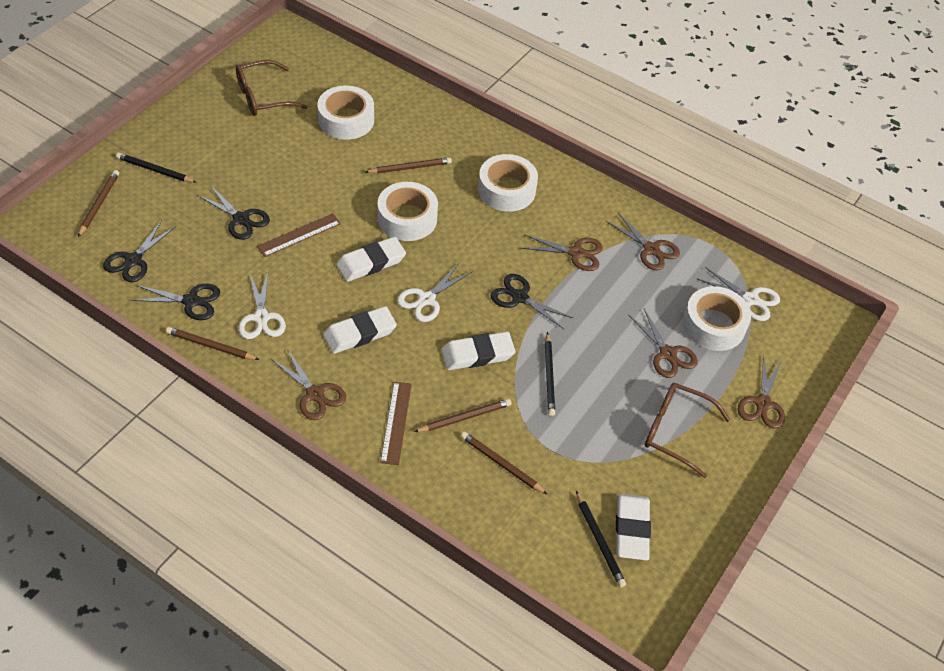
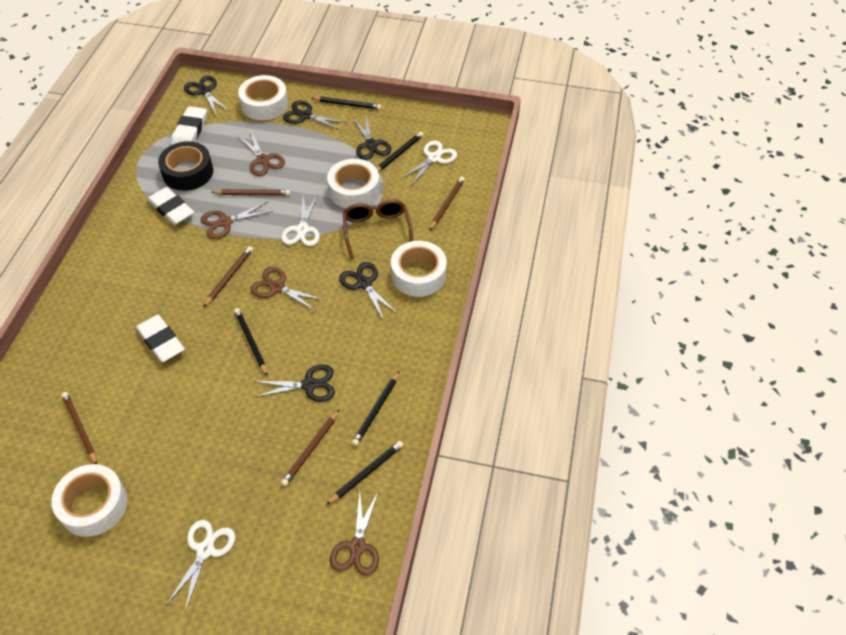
black pencil: 3 -> 5
black scissors: 4 -> 5
black tape: 0 -> 1
brown glasses: 2 -> 1
brown ruler: 2 -> 0
brown scissors: 5 -> 4
white eraser: 4 -> 3

